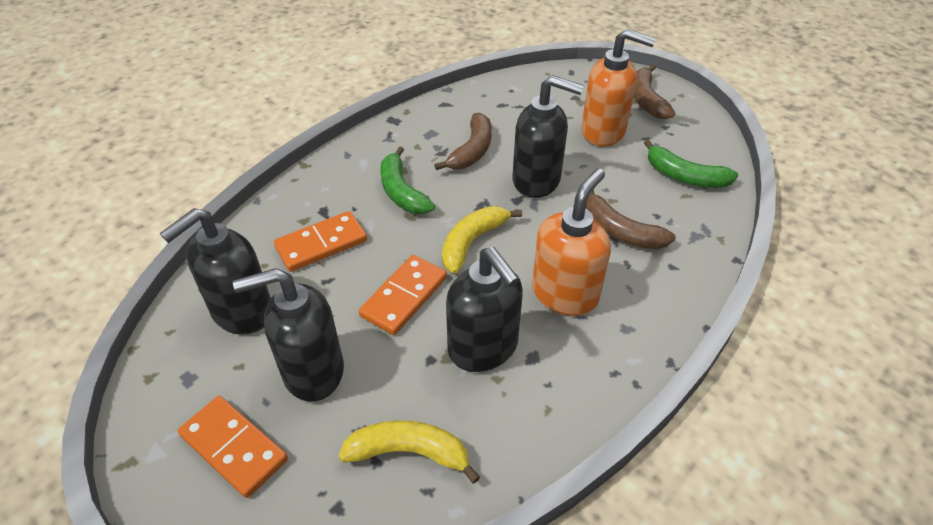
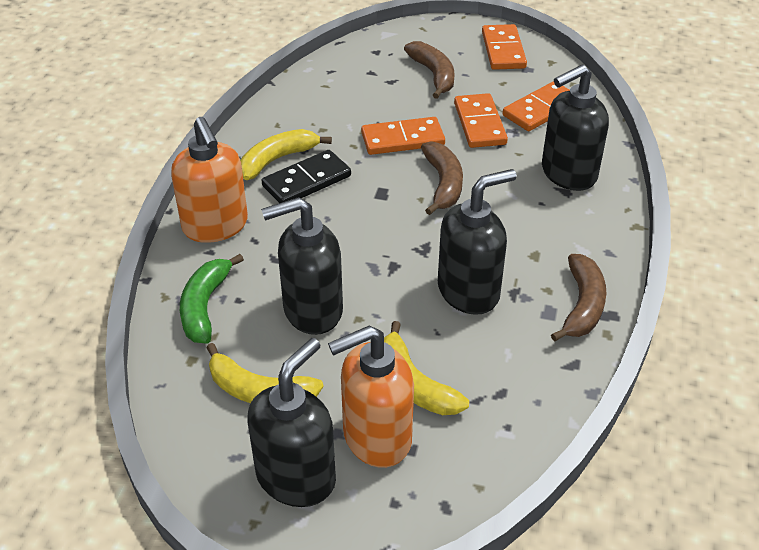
black domino: 0 -> 1
green banana: 2 -> 1
orange domino: 3 -> 4
yellow banana: 2 -> 3

